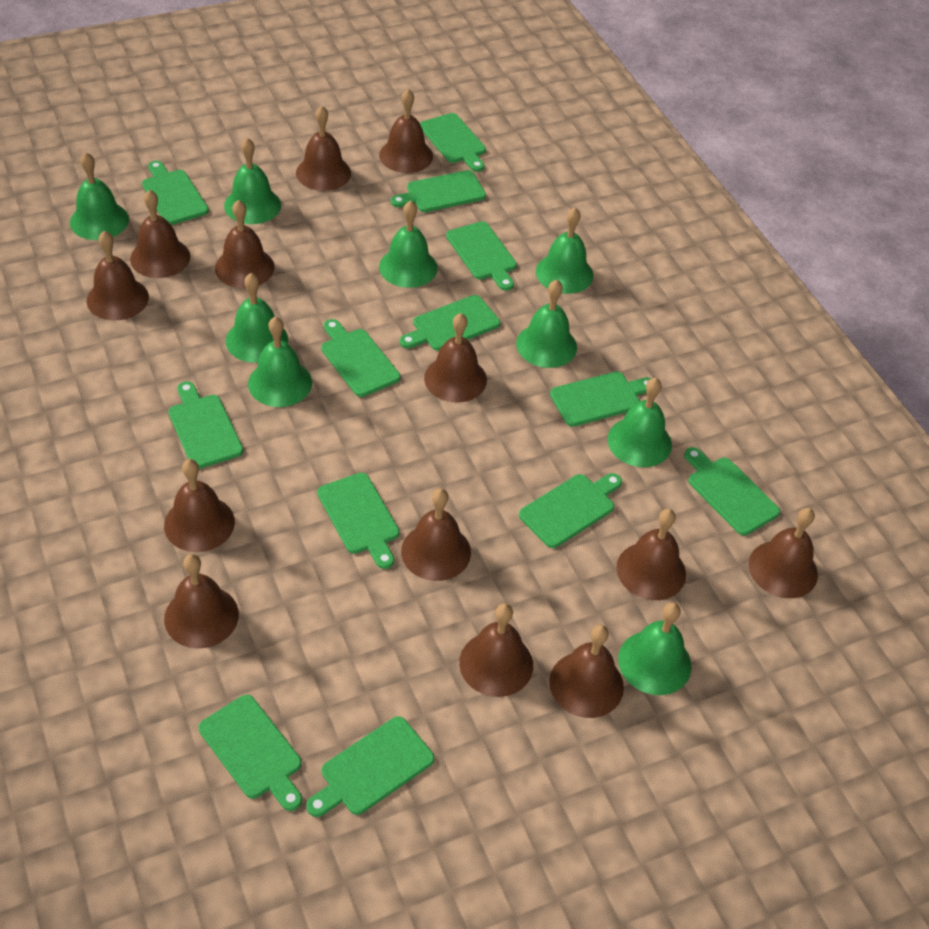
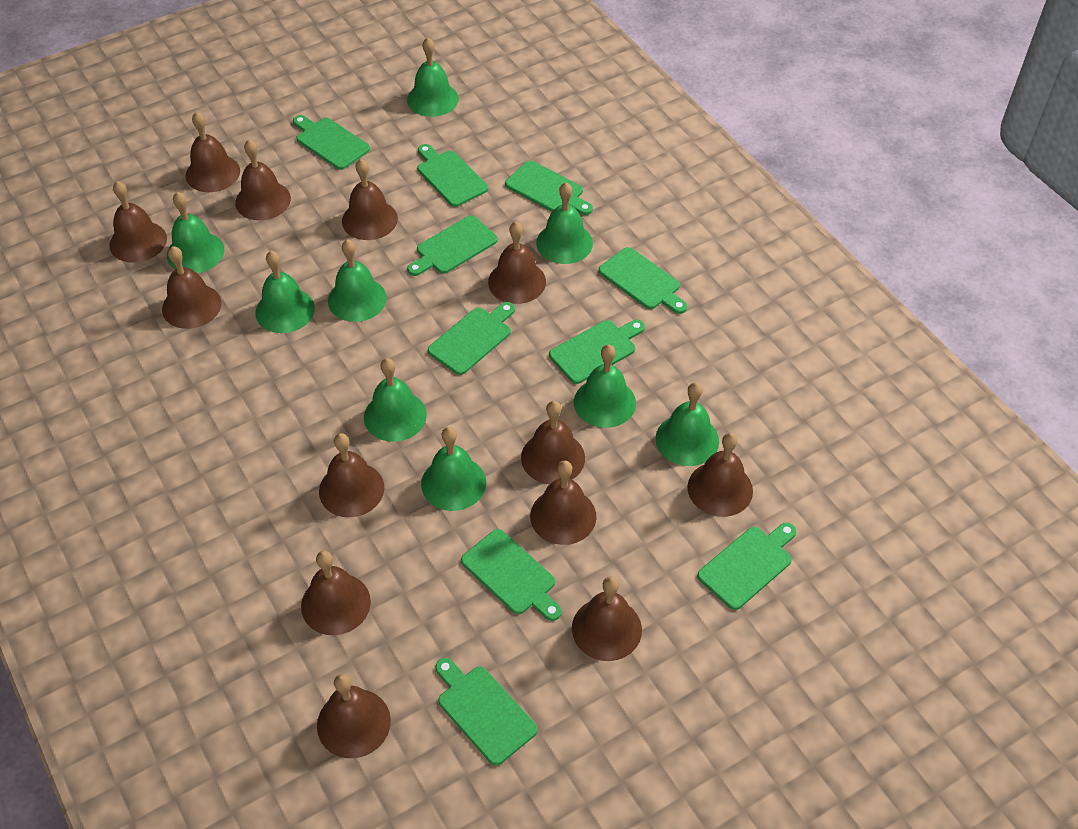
green cutting board: 13 -> 10

